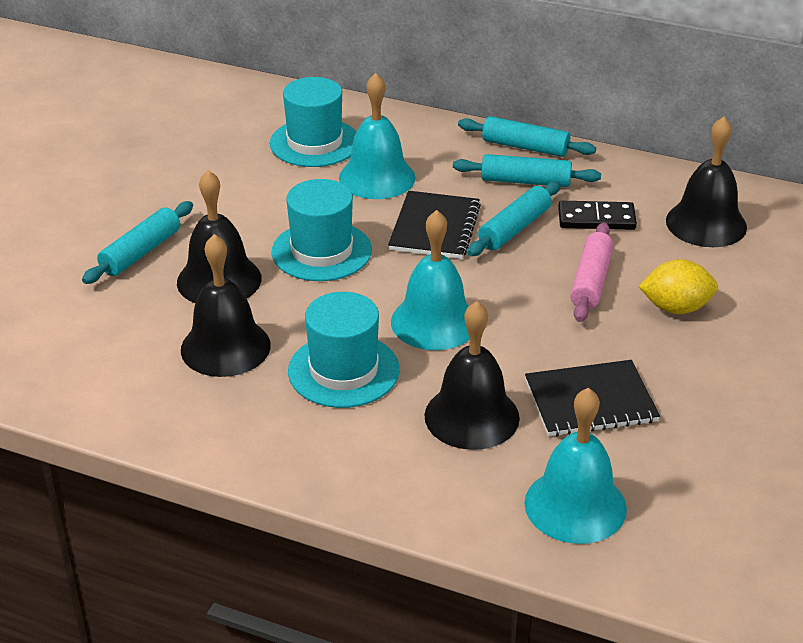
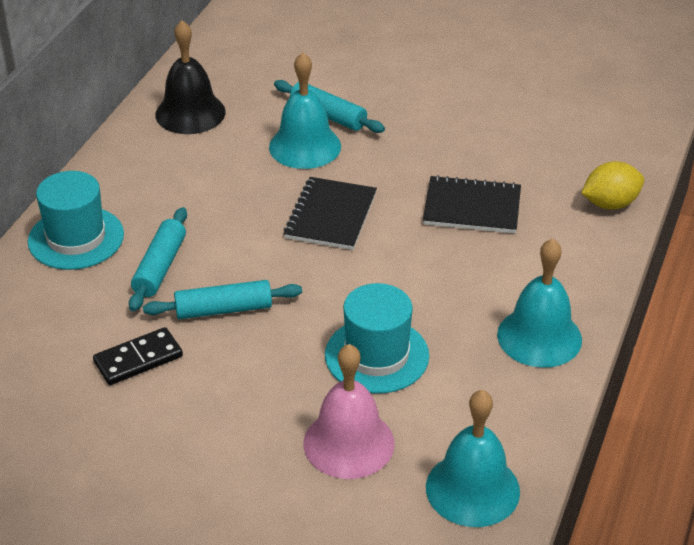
black bell: 4 -> 1
pink bell: 0 -> 1
pink rolling pin: 1 -> 0
turquoise hat: 3 -> 2
turquoise rolling pin: 4 -> 3

